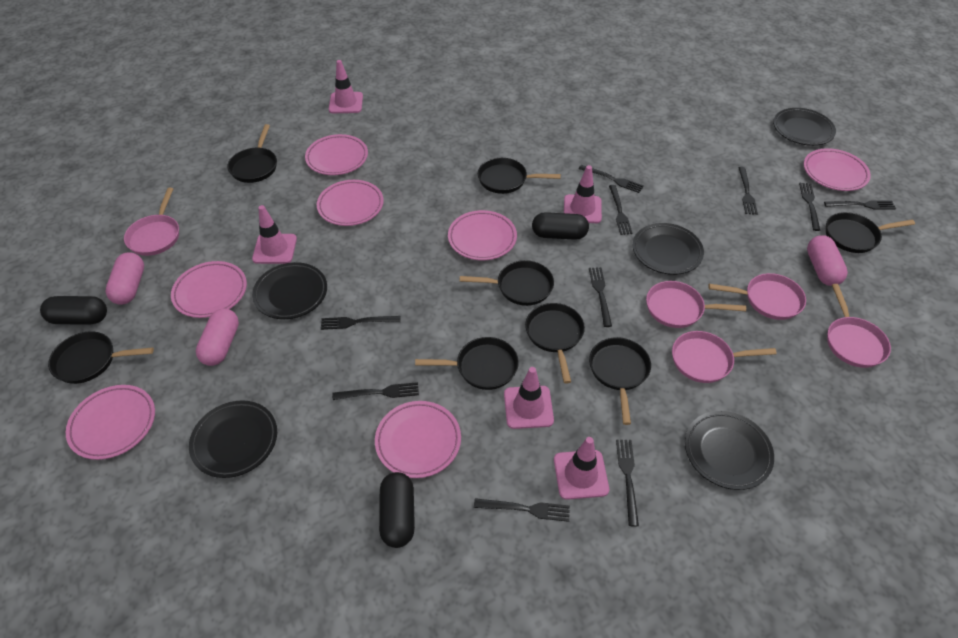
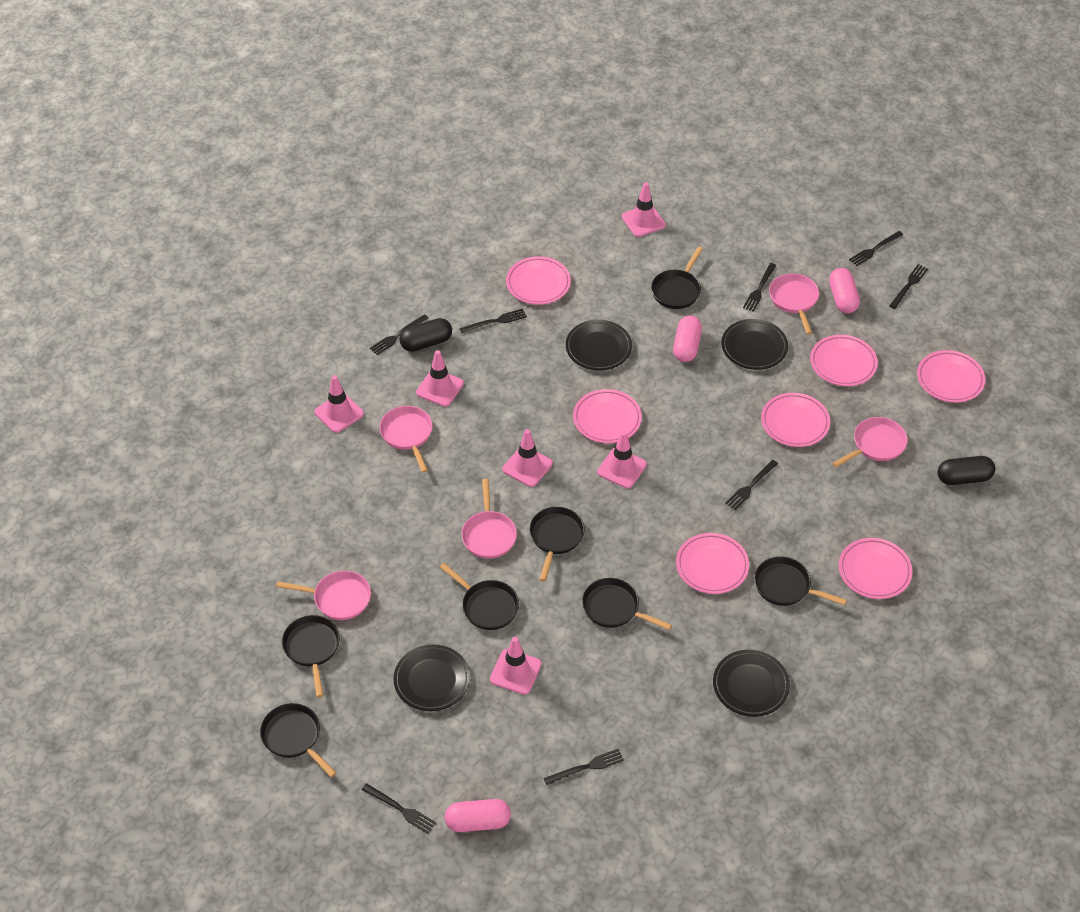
black capsule: 3 -> 2
black fork: 10 -> 8
black pan: 8 -> 7
black plate: 5 -> 4
pink traffic cone: 5 -> 6

